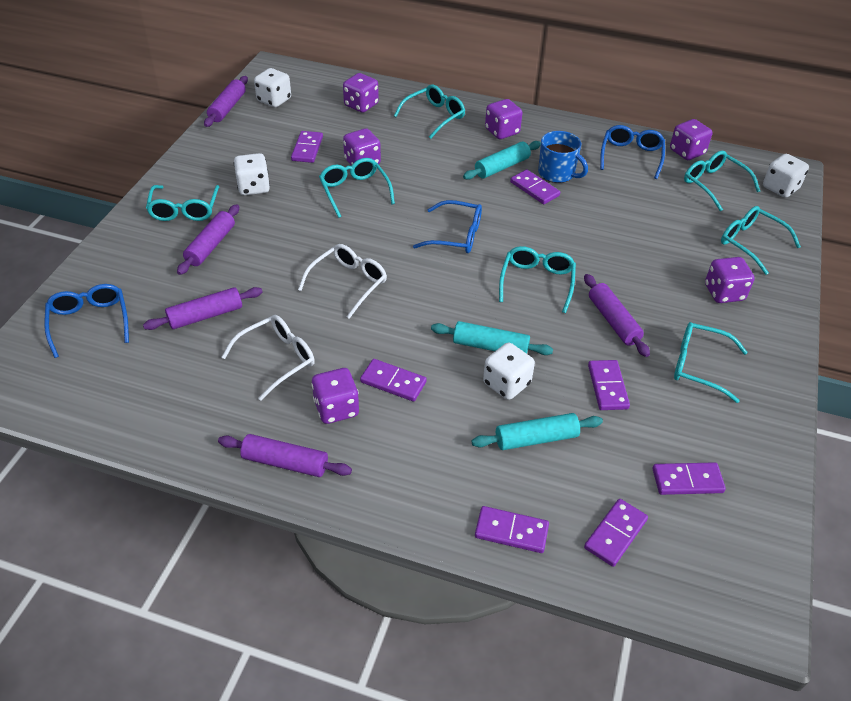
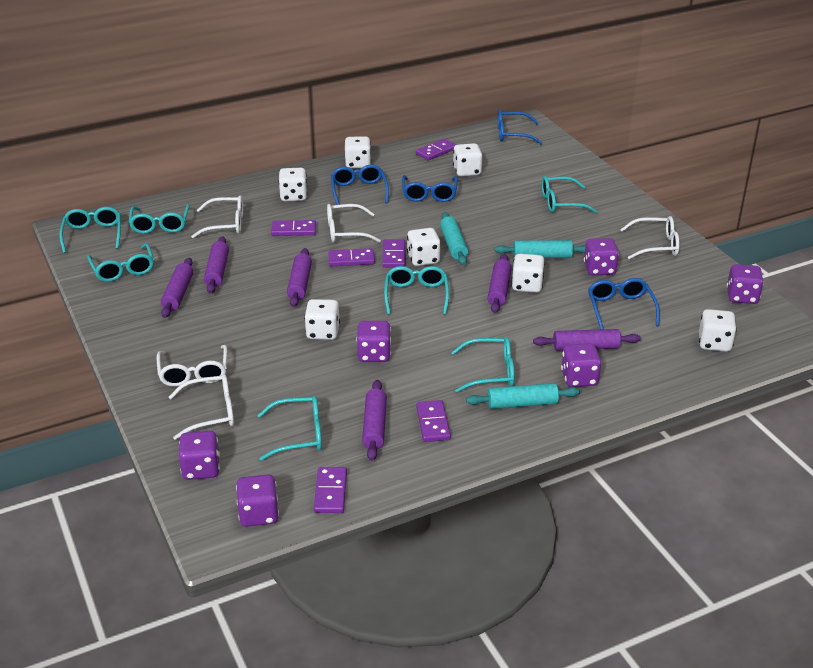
blue glasses: 3 -> 4
blue mug: 1 -> 0
purple domino: 7 -> 6
purple rolling pin: 5 -> 6
white dice: 4 -> 7
white glasses: 2 -> 5

